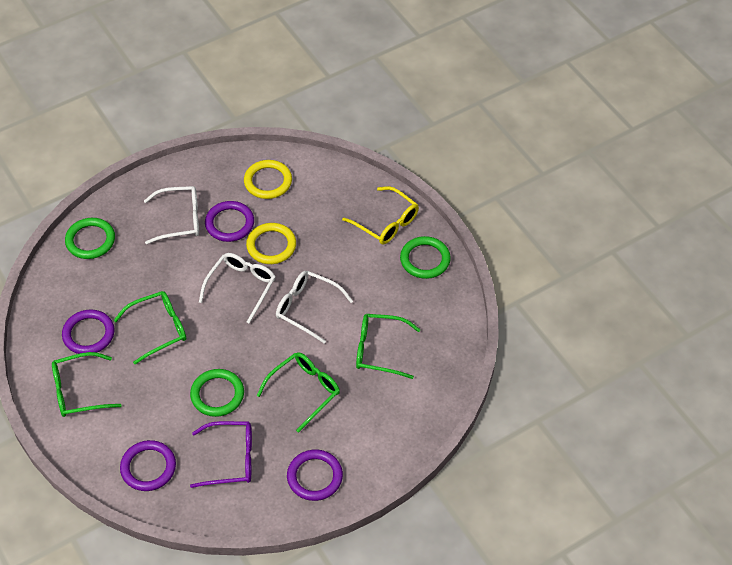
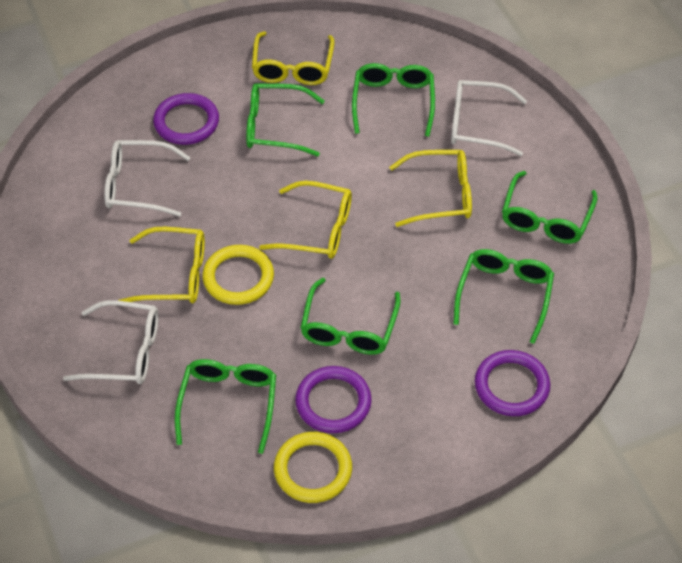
green glasses: 4 -> 6
green ring: 3 -> 0
purple glasses: 1 -> 0
purple ring: 4 -> 3
yellow glasses: 1 -> 4

